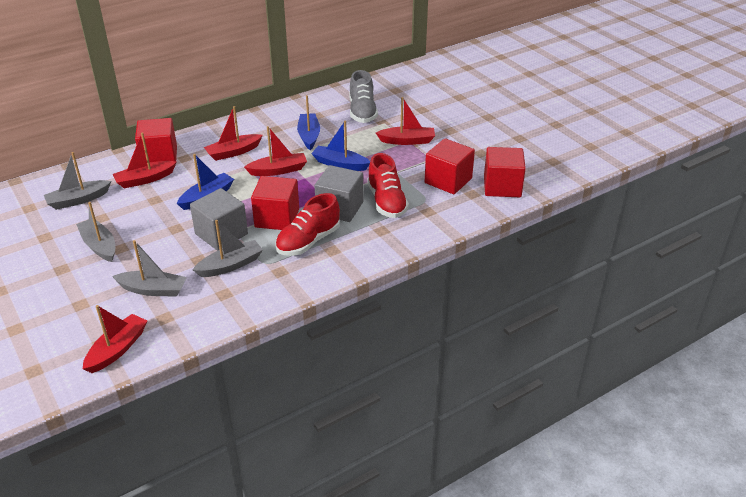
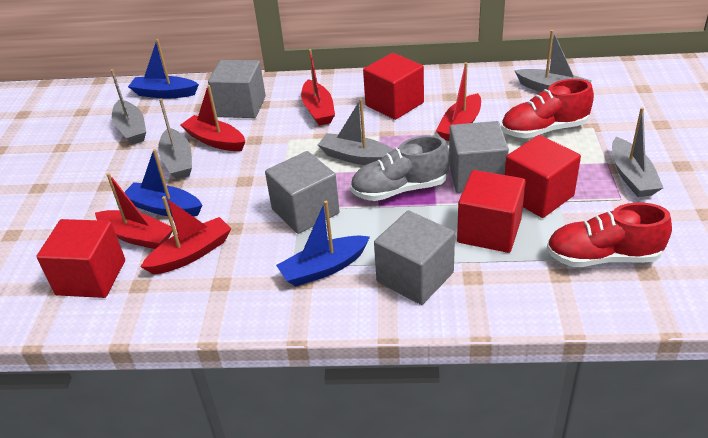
grey boat: 4 -> 5
grey cube: 2 -> 4

